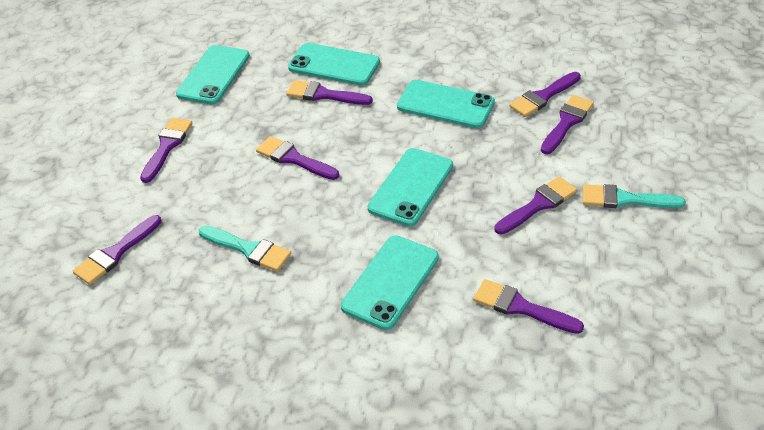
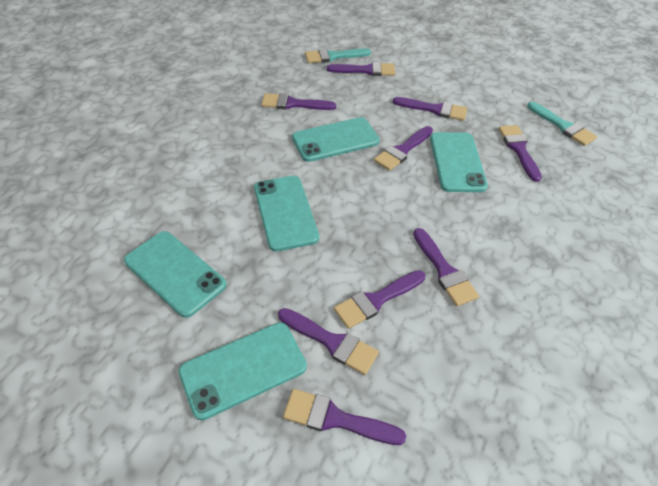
purple brush: 8 -> 9

